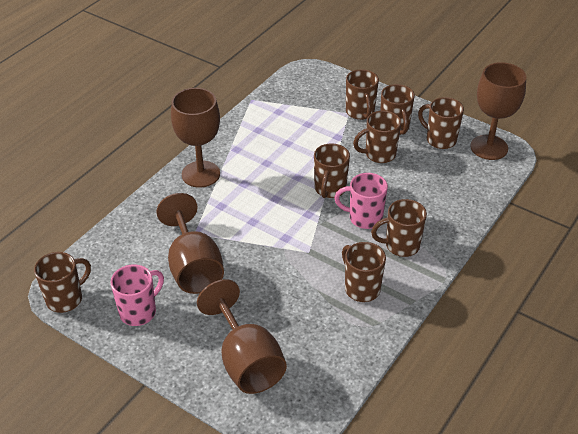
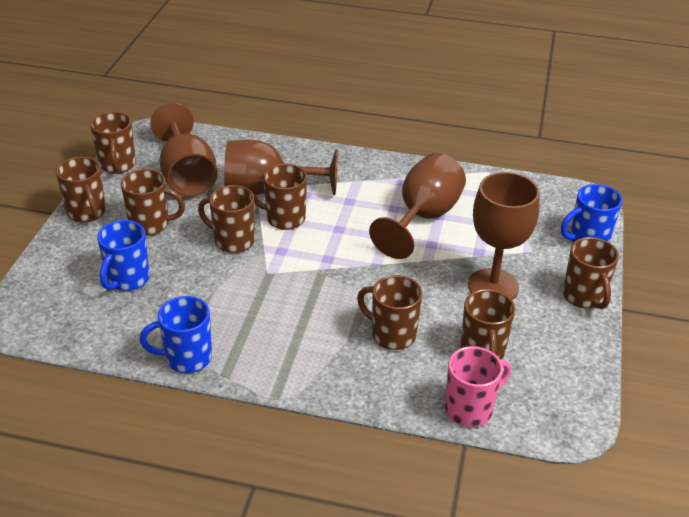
blue mug: 0 -> 3
pink mug: 2 -> 1

